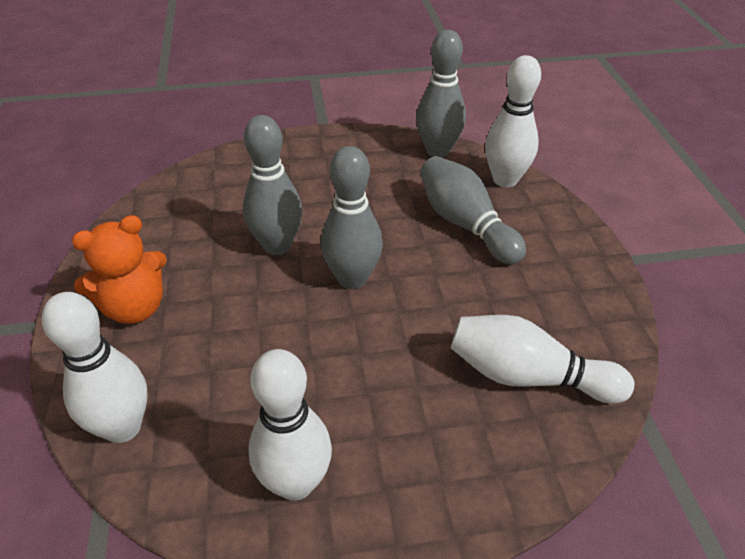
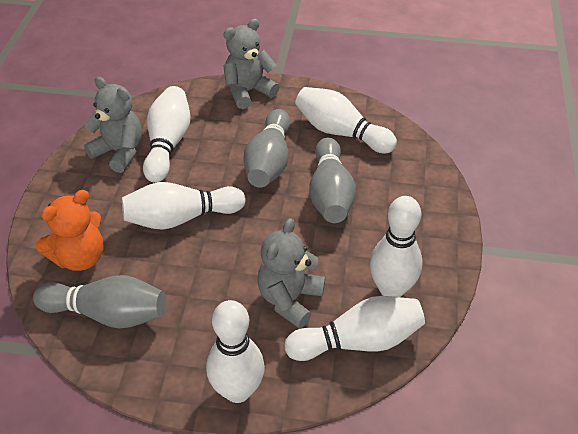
grey bowling pin: 4 -> 3
grey teddy bear: 0 -> 3
white bowling pin: 4 -> 6

